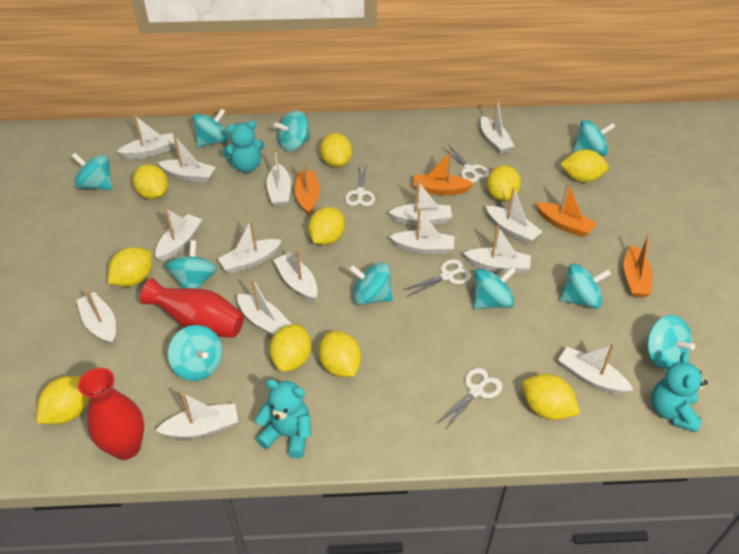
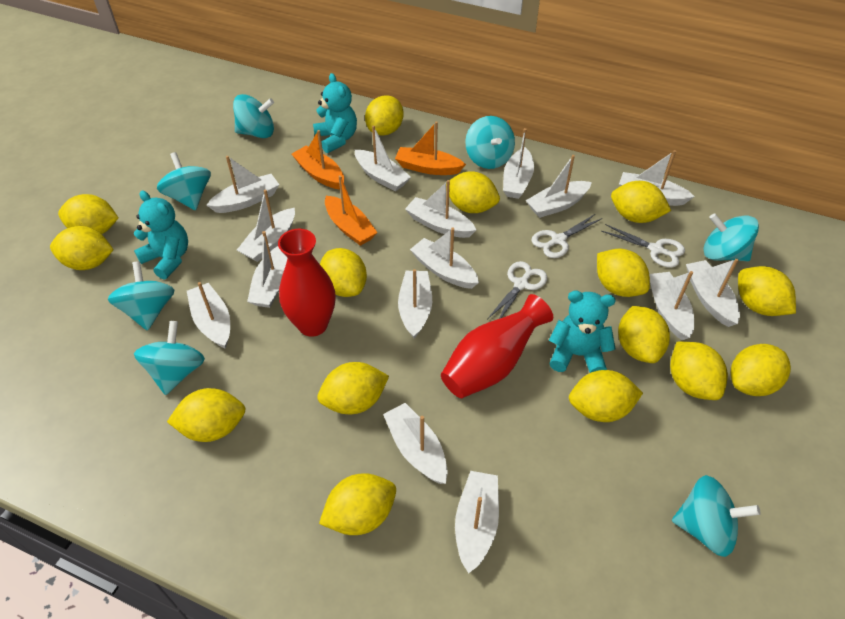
orange boat: 4 -> 3
turquoise spinning top: 10 -> 7
white scissors: 4 -> 3
yellow lemon: 10 -> 15

